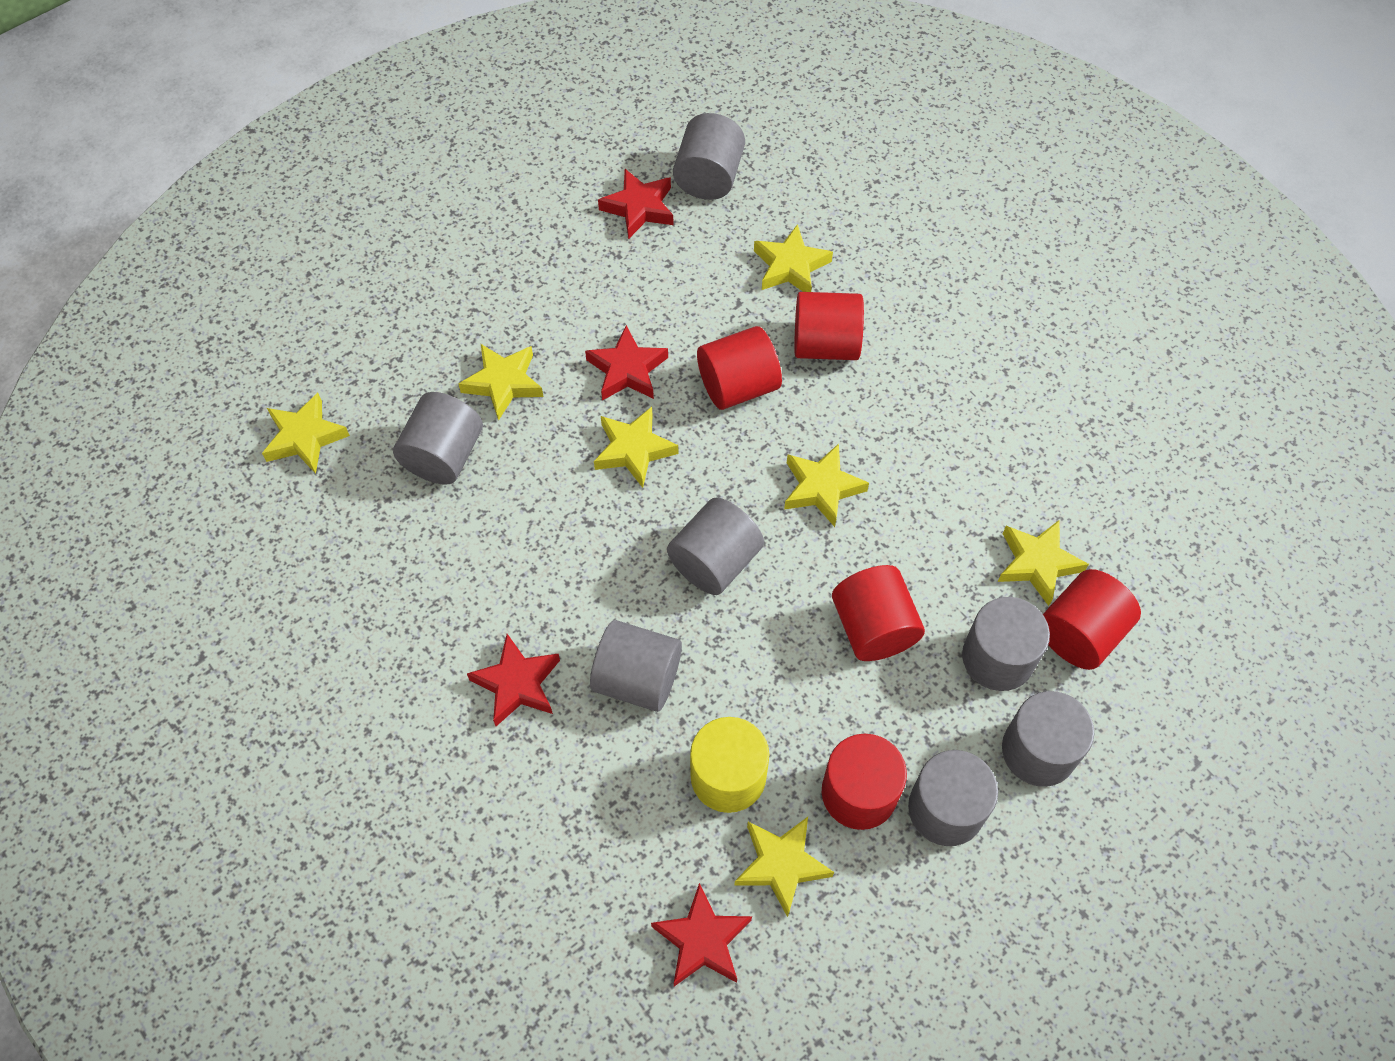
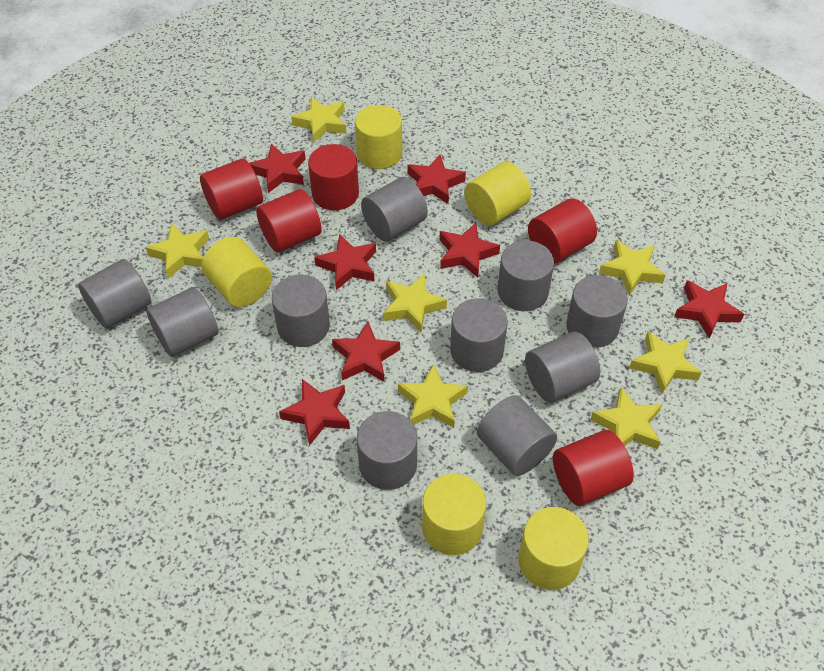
grey cylinder: 7 -> 10
red star: 4 -> 7
yellow cylinder: 1 -> 5

